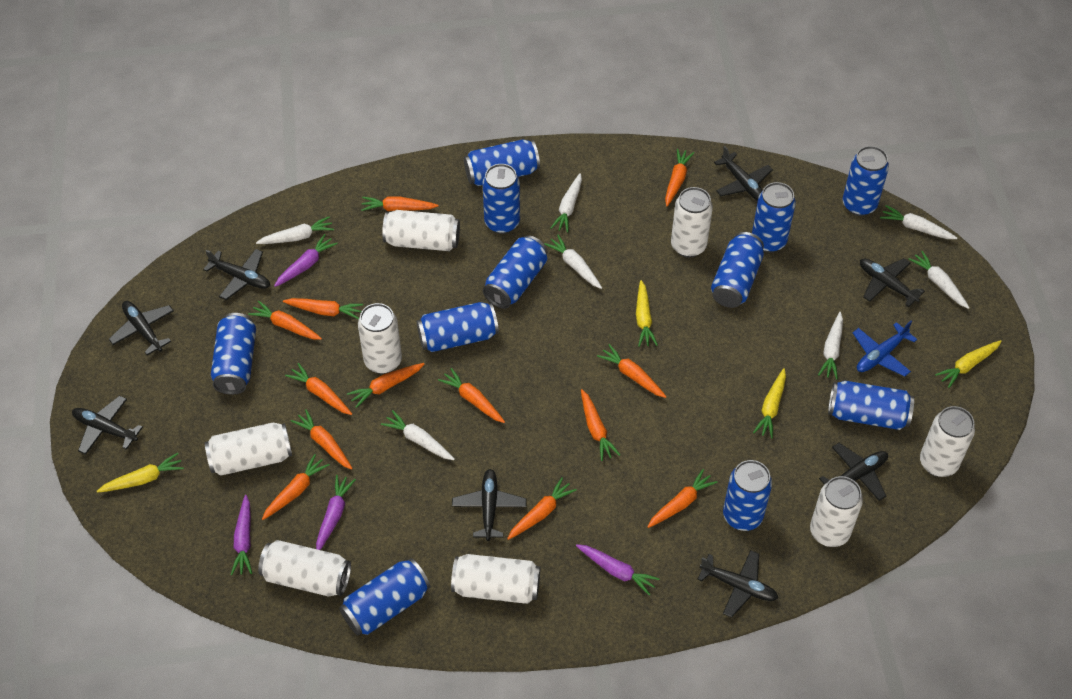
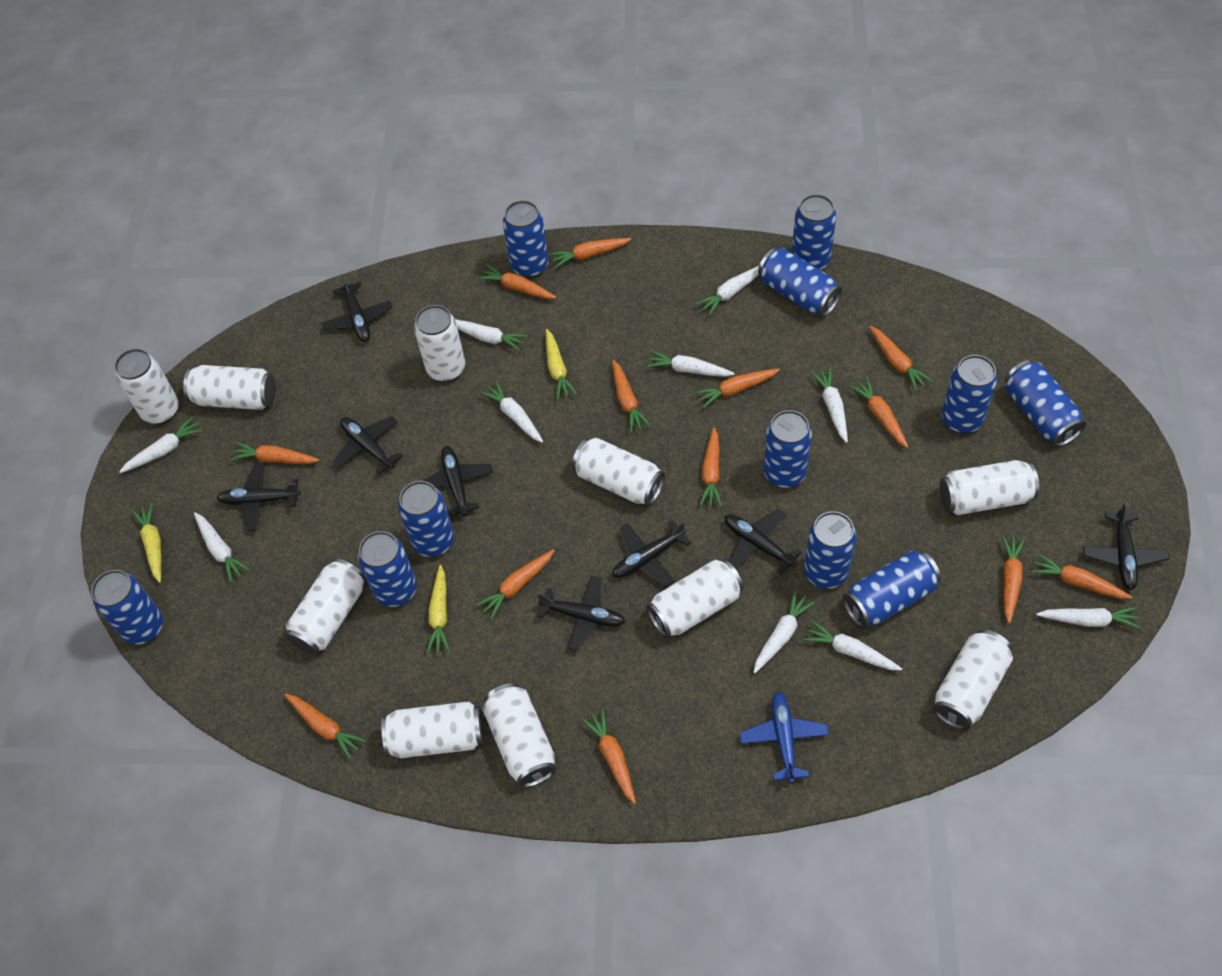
purple carrot: 4 -> 0
white can: 8 -> 10
white carrot: 7 -> 10
yellow carrot: 4 -> 3

